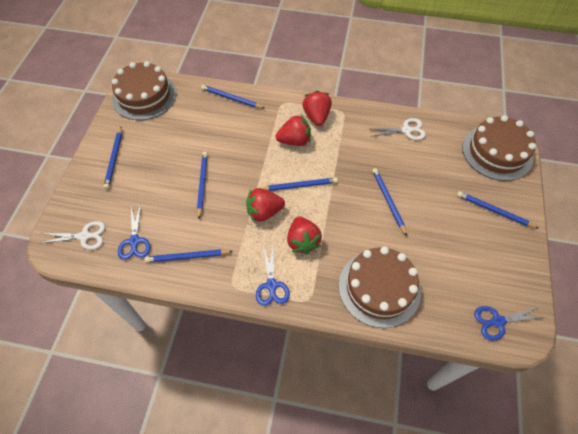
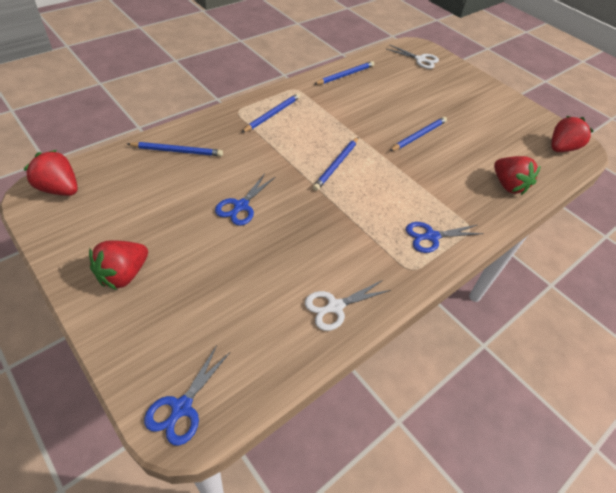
blue pencil: 7 -> 5
brown cake: 3 -> 0

